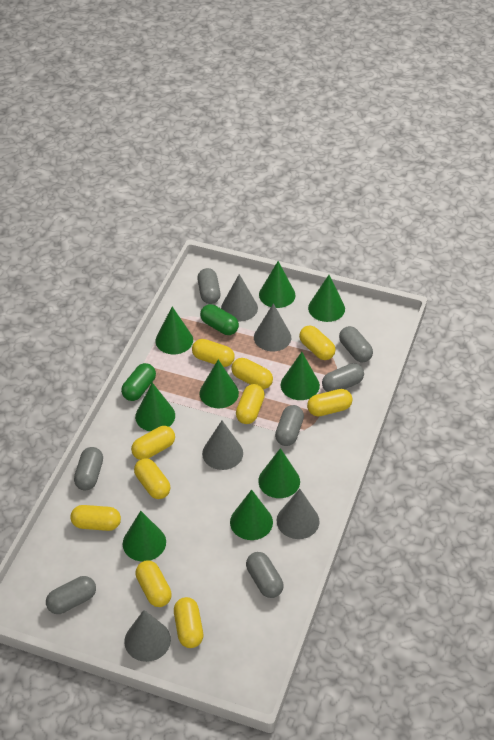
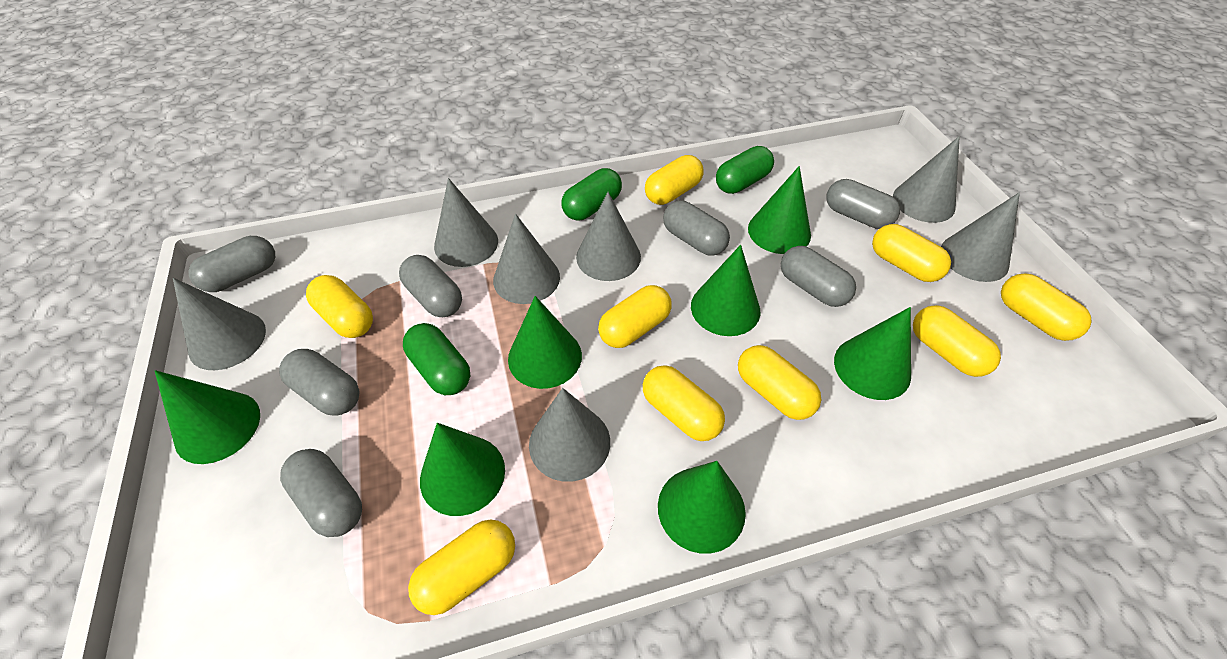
green capsule: 2 -> 3
green cone: 9 -> 7
grey cone: 5 -> 7
yellow capsule: 10 -> 9

